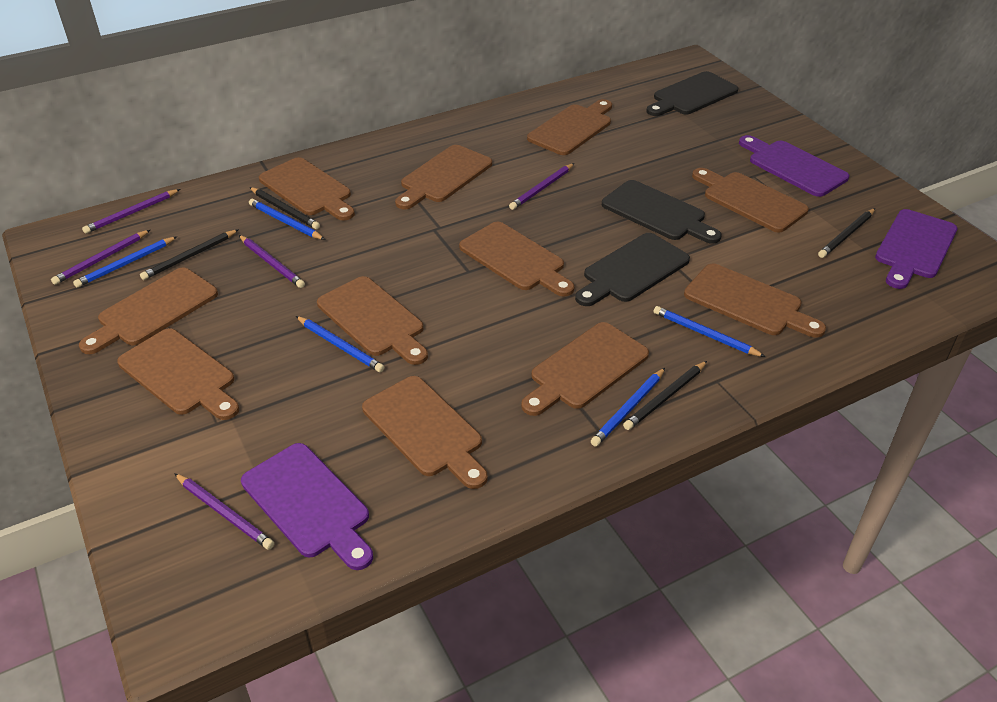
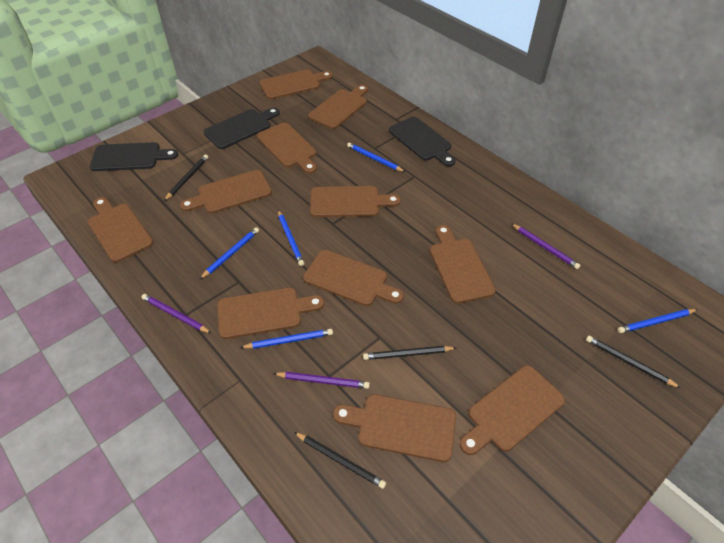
purple cutting board: 3 -> 0
purple pencil: 5 -> 3

